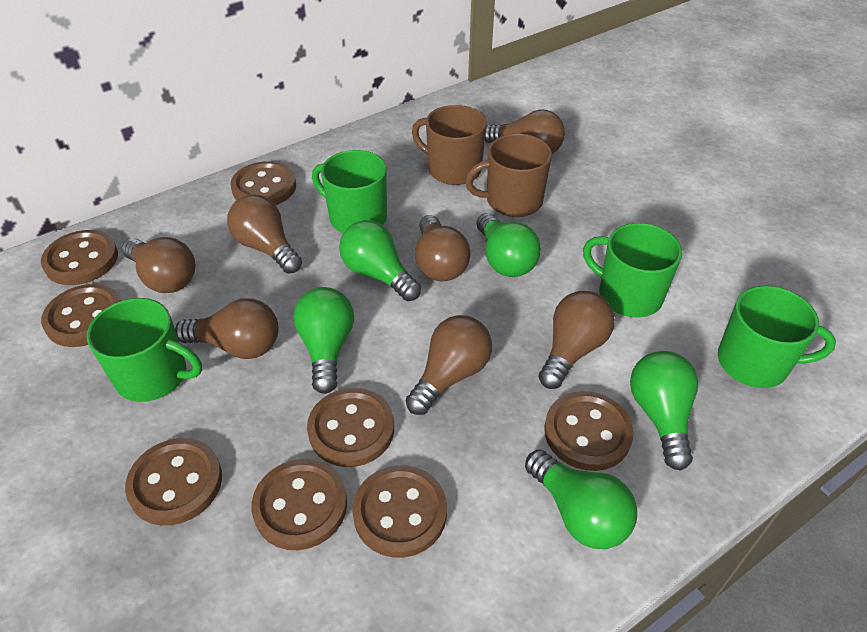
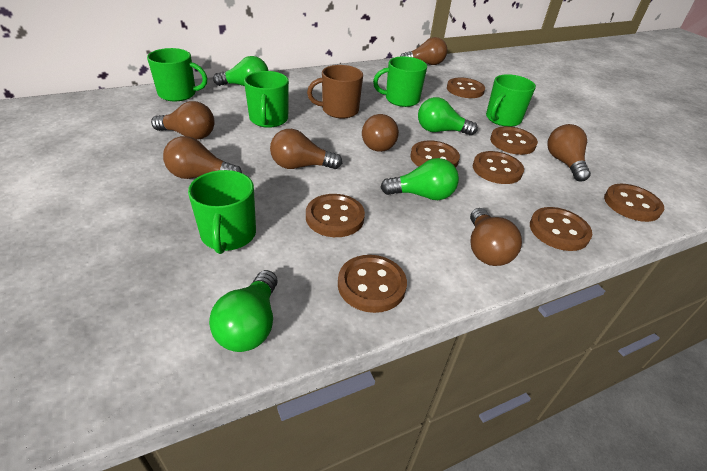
brown mug: 2 -> 1
green light bulb: 5 -> 4
green mug: 4 -> 5

